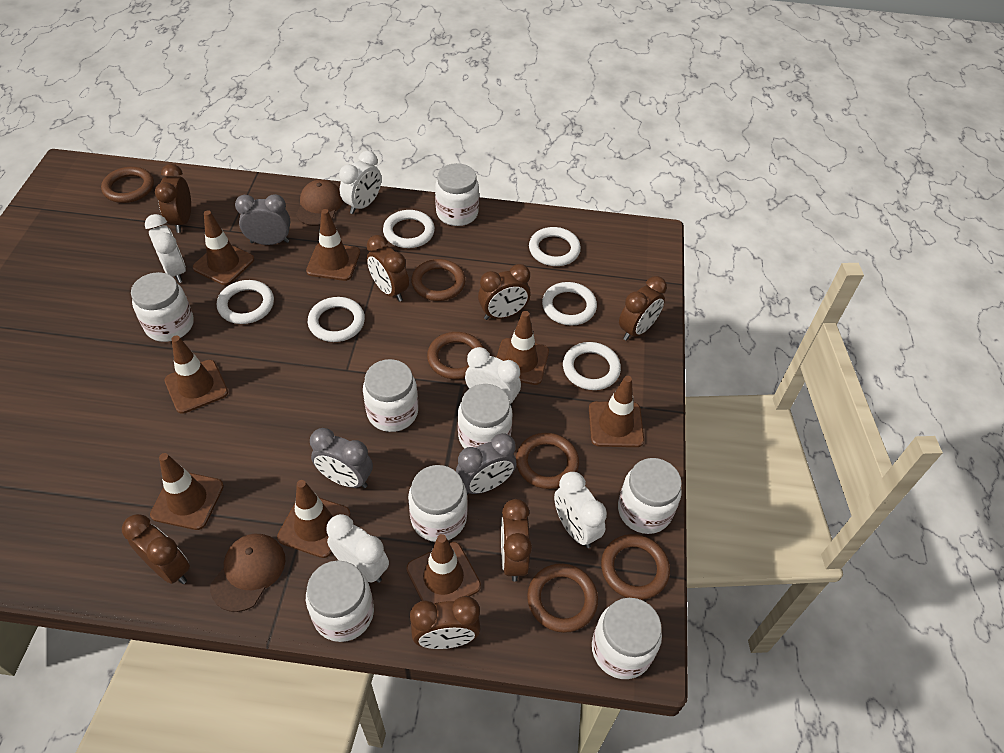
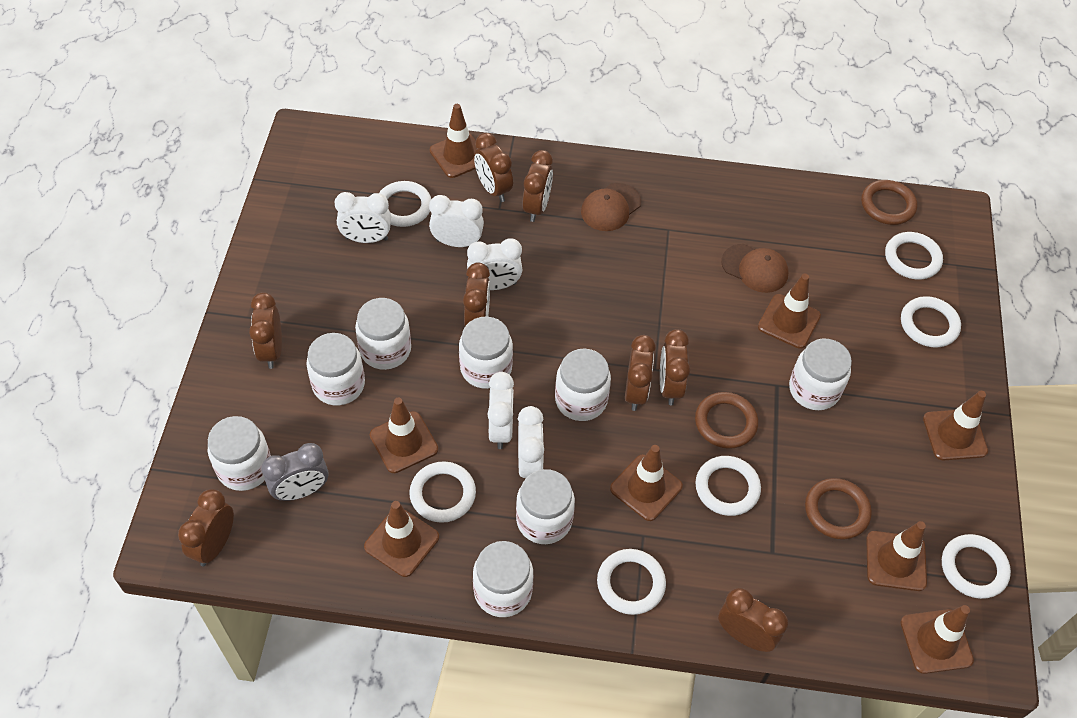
brown clock: 7 -> 8
brown ring: 6 -> 3
grey clock: 3 -> 1
white ring: 6 -> 7

